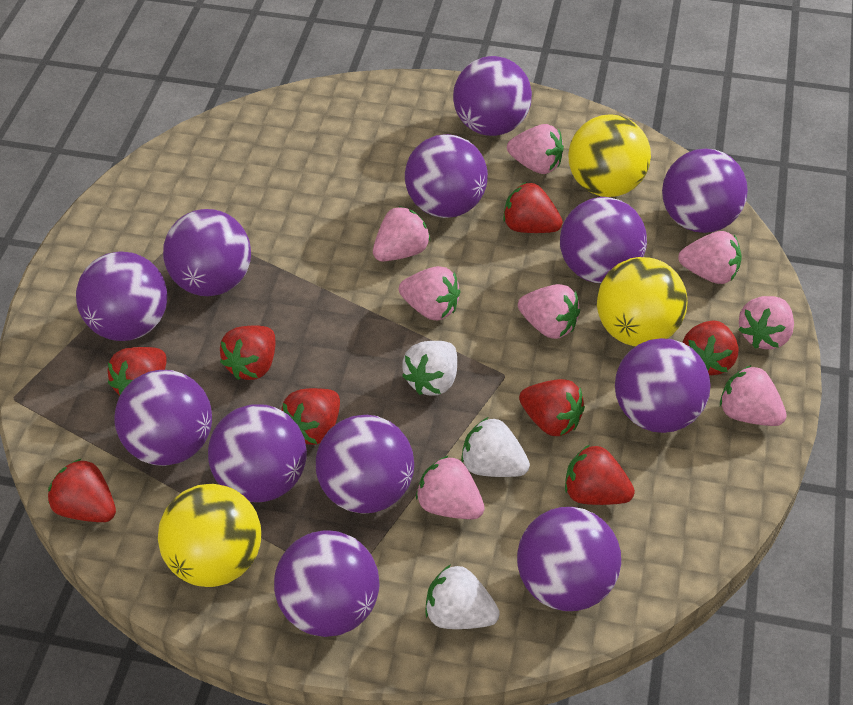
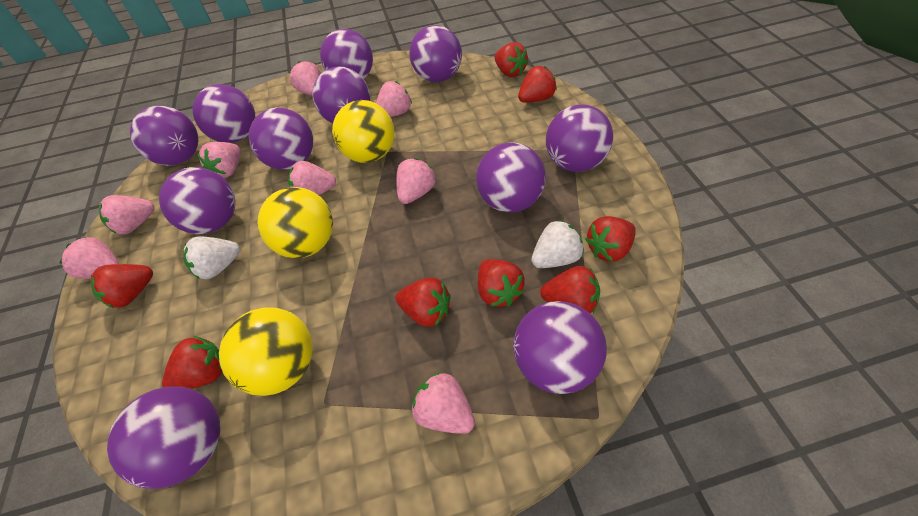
purple ball: 12 -> 11
white strawberry: 3 -> 2

